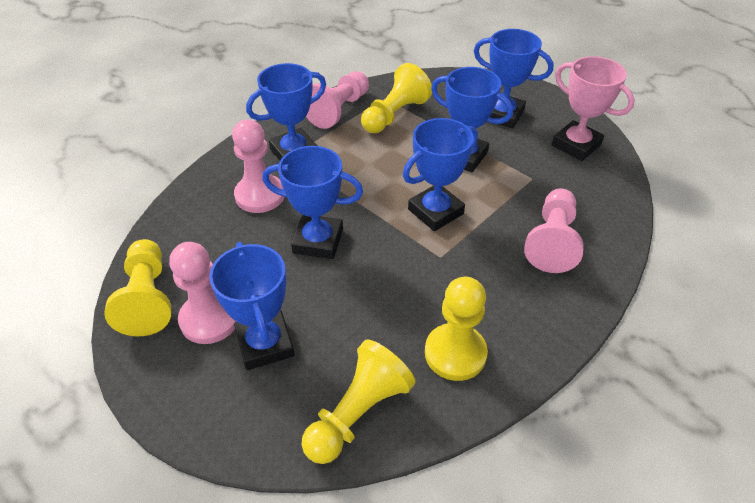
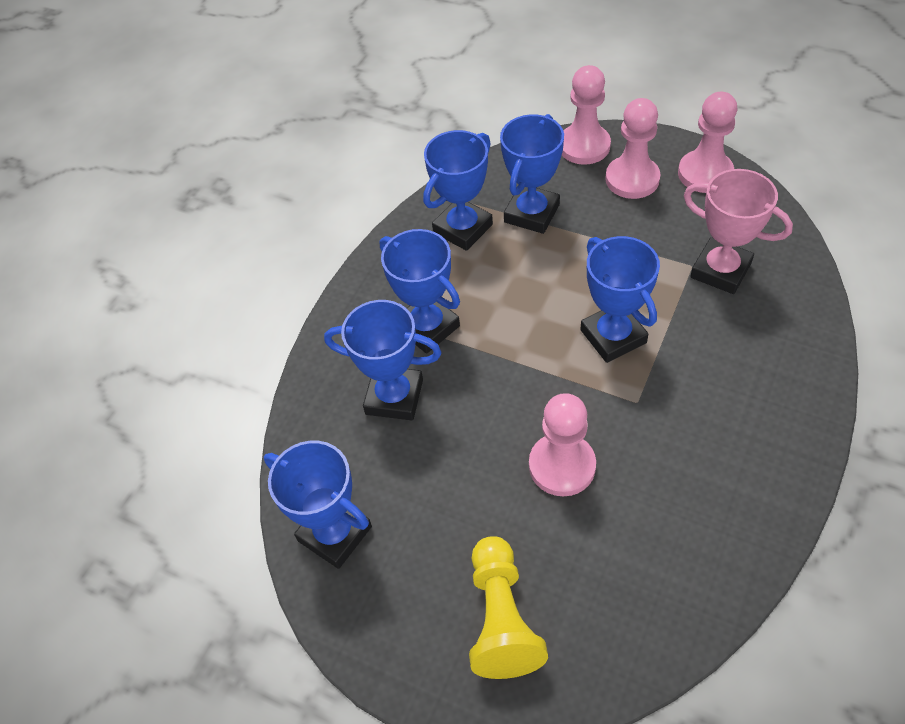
yellow pawn: 4 -> 1

